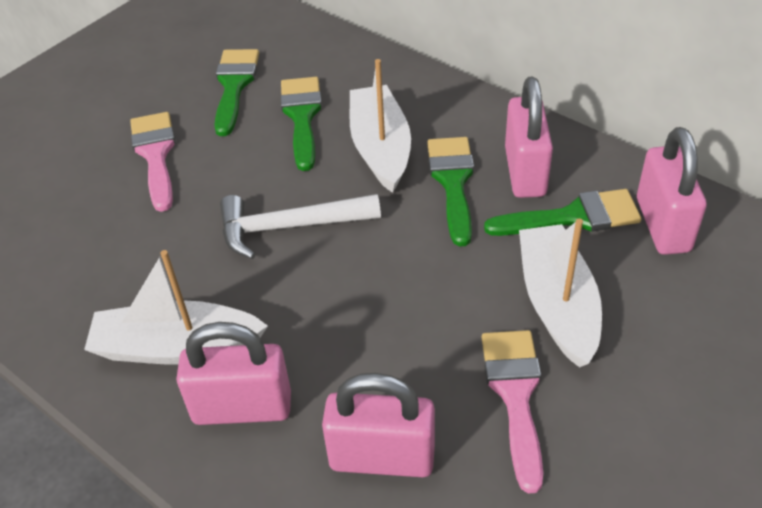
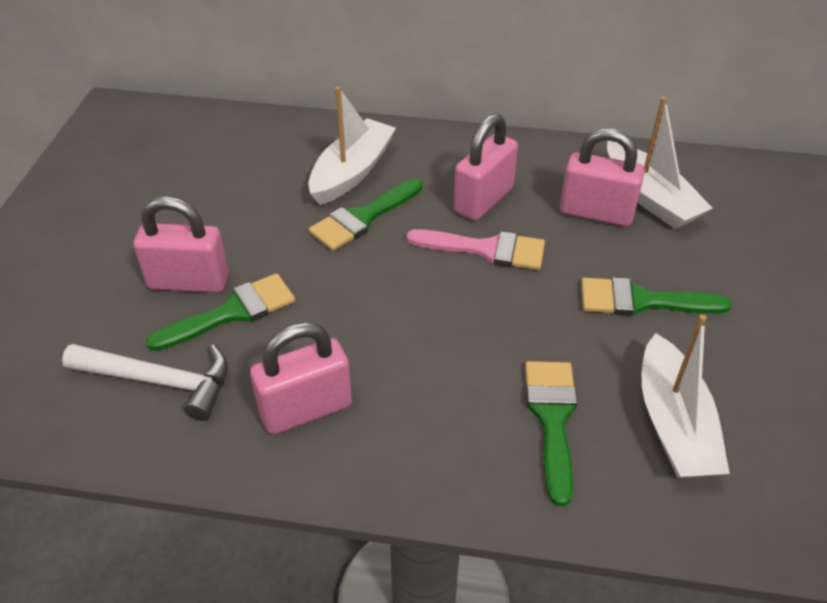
pink brush: 2 -> 1

